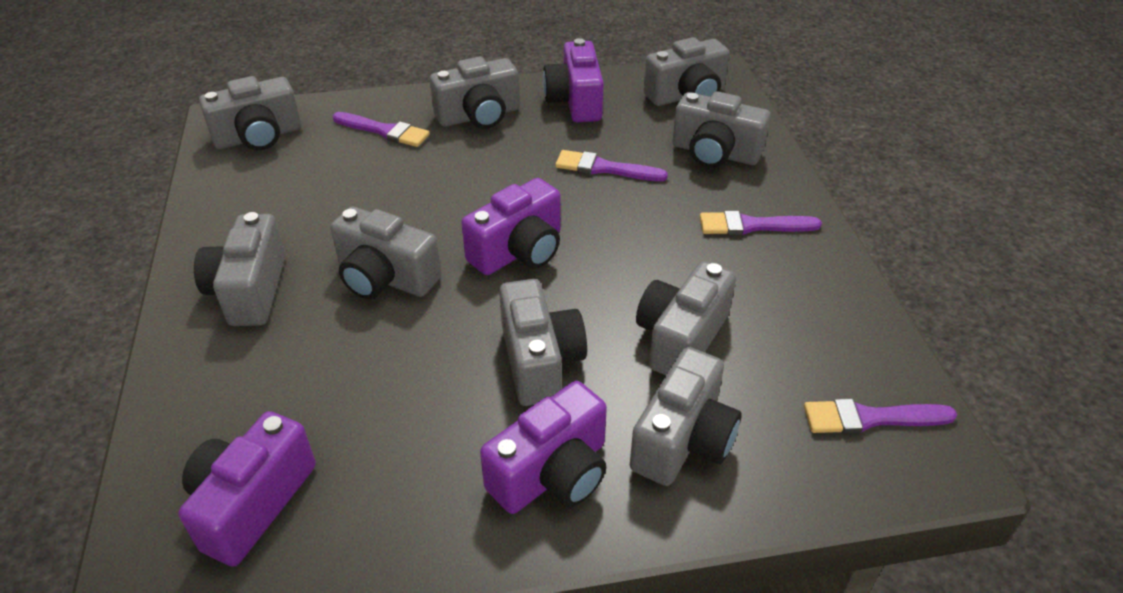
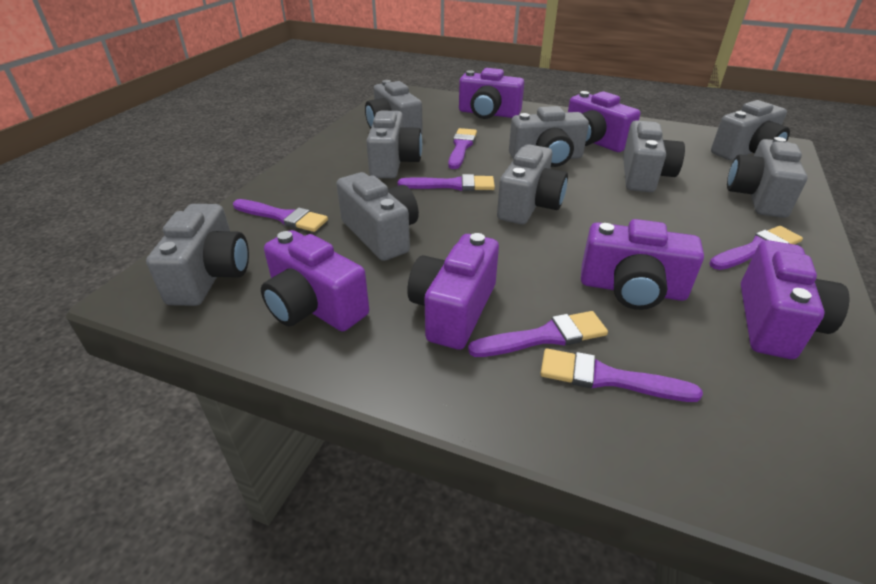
purple brush: 4 -> 6
purple camera: 4 -> 6

